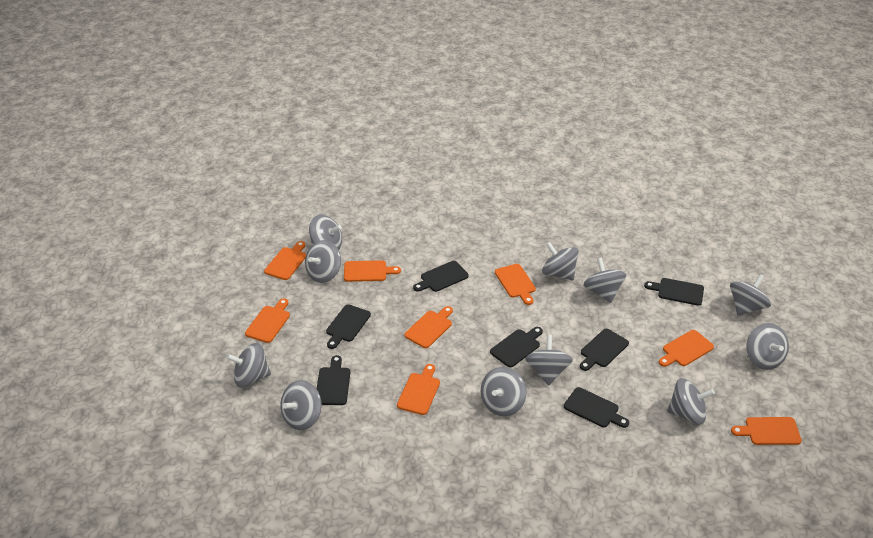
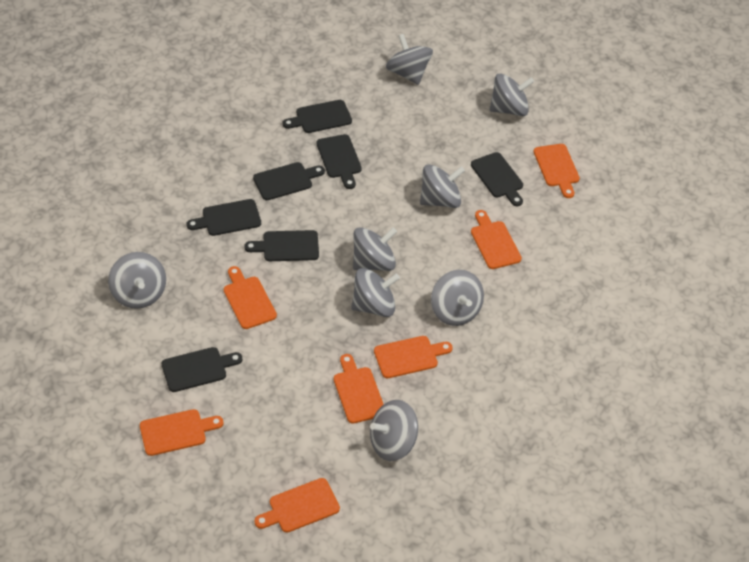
grey spinning top: 11 -> 8
orange cutting board: 8 -> 7

